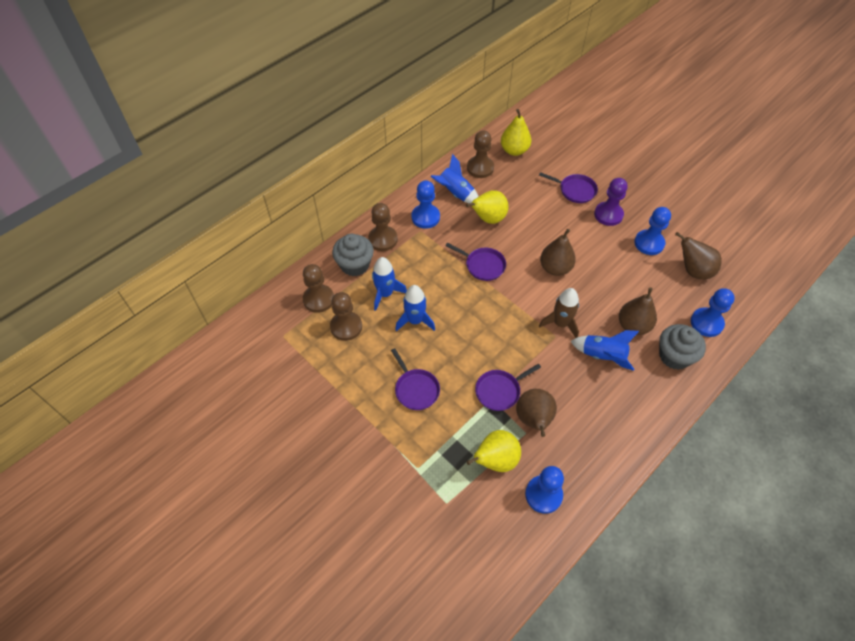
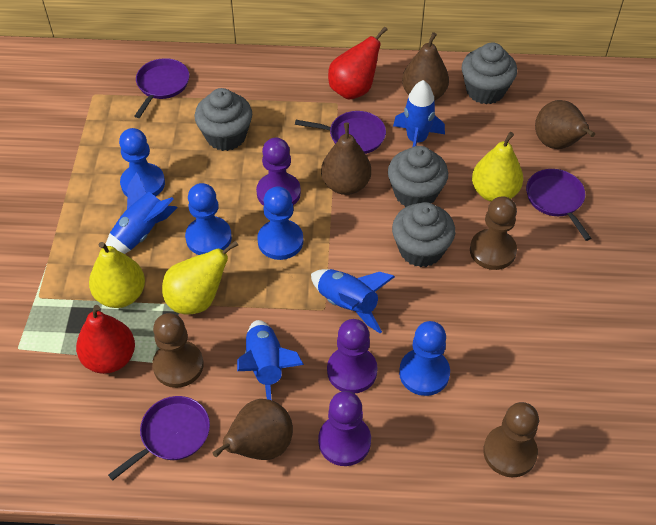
brown pawn: 4 -> 3
brown rocket: 1 -> 0
grey cupcake: 2 -> 4
purple pawn: 1 -> 3
red pear: 0 -> 2

